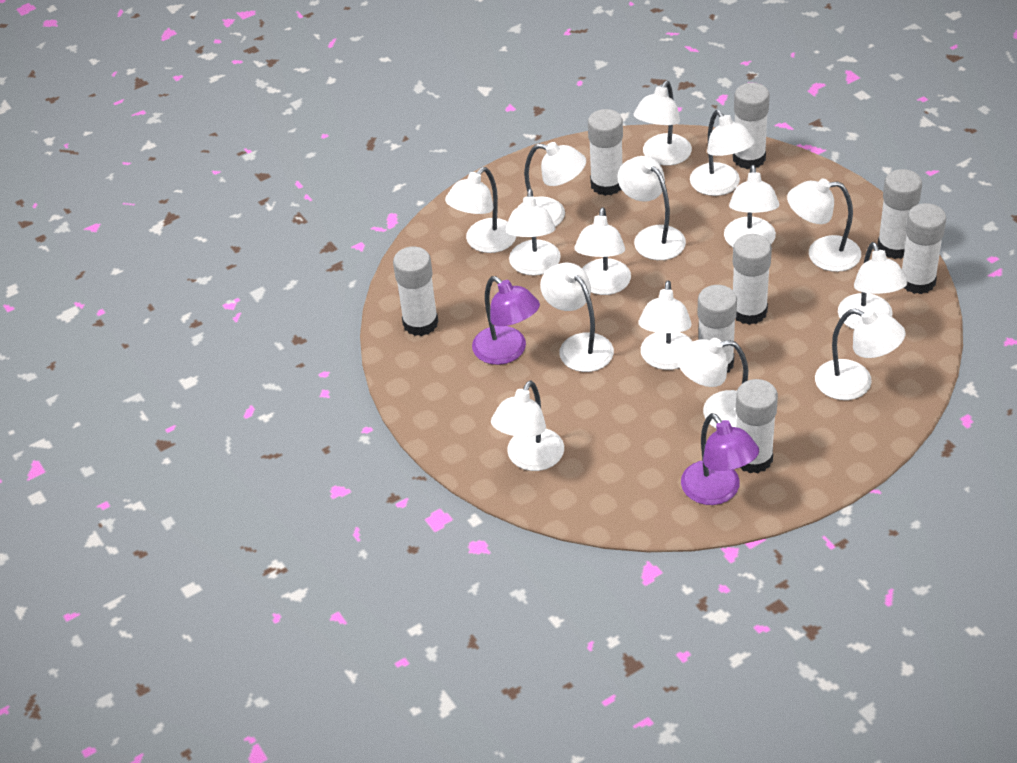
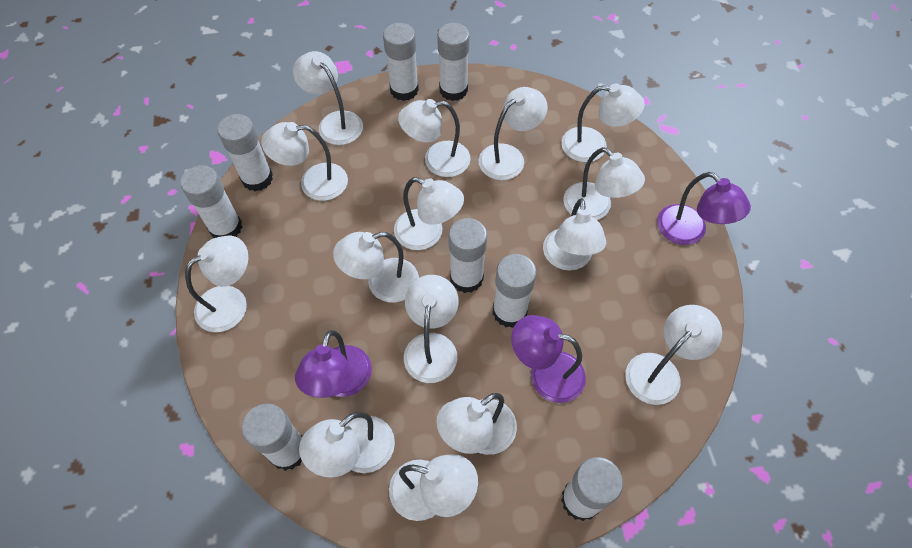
purple lamp: 2 -> 3

